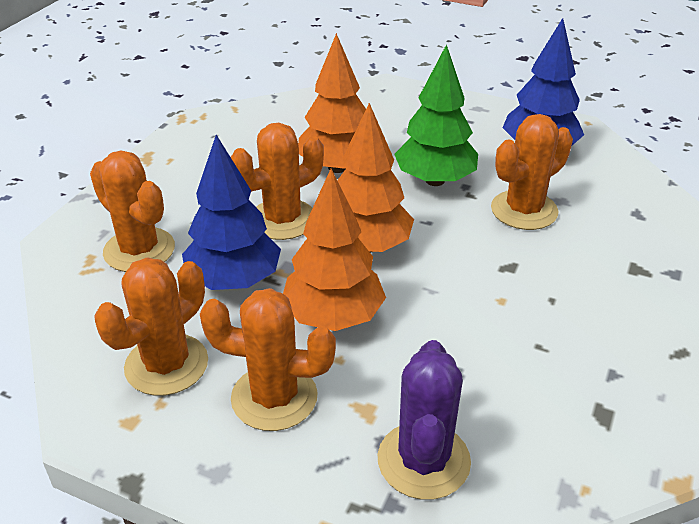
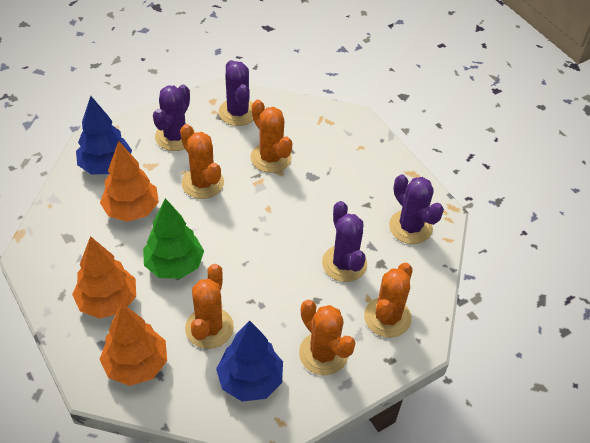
purple cactus: 1 -> 4

